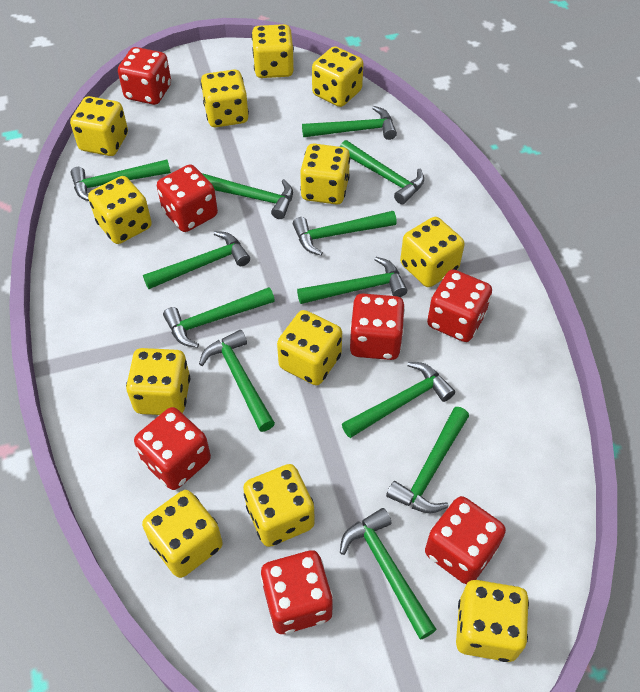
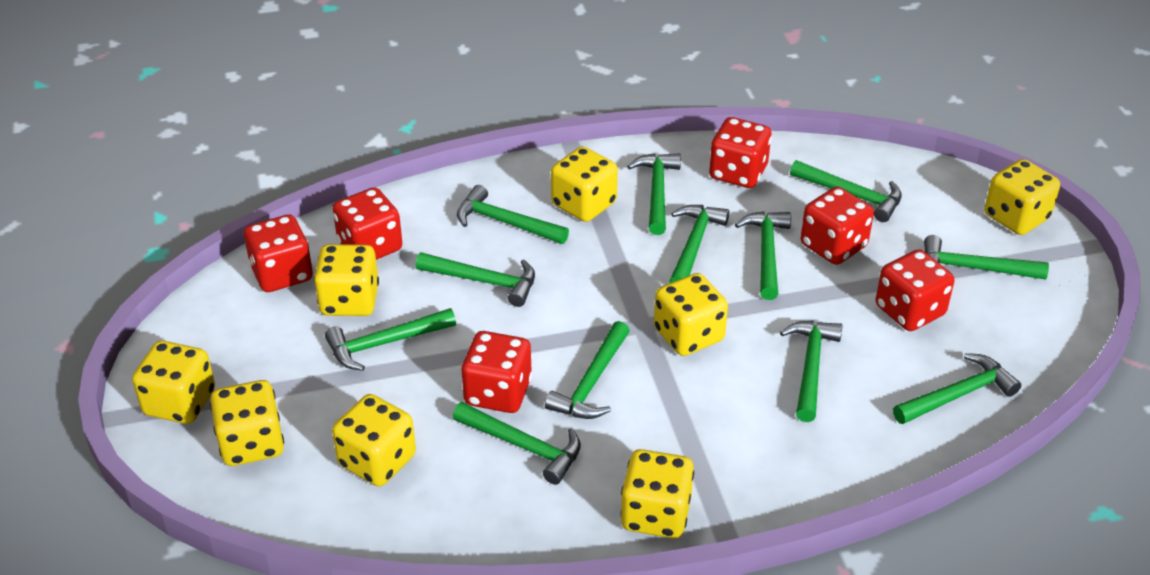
red dice: 7 -> 6
yellow dice: 12 -> 8

